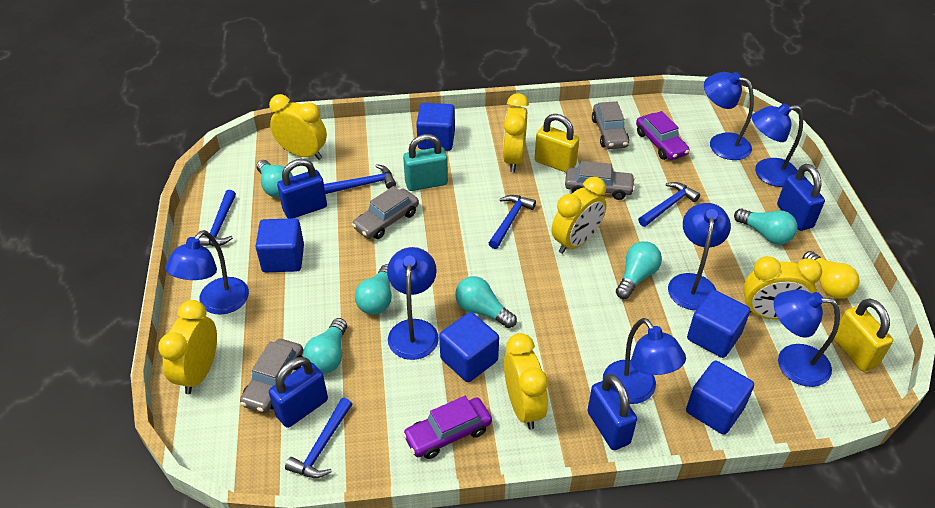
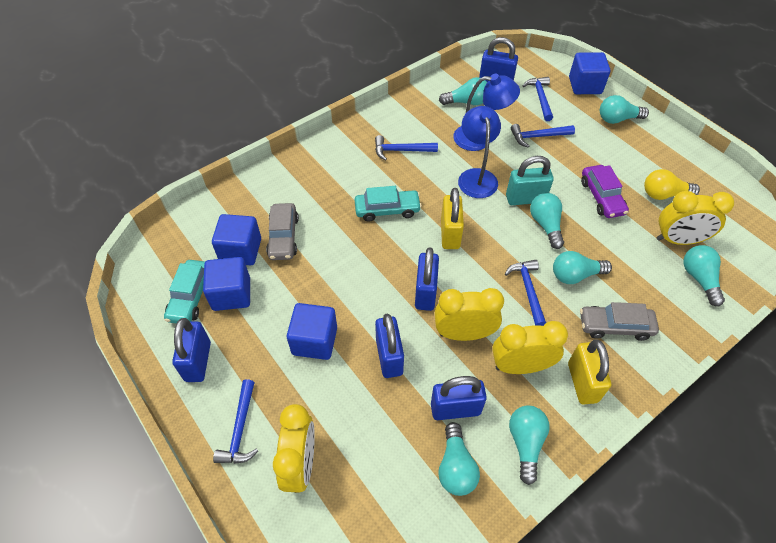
blue cube: 5 -> 4
blue lamp: 7 -> 2
blue padlock: 4 -> 5
grey car: 4 -> 2
purple car: 2 -> 1
turquoise car: 0 -> 2
turquoise light bulb: 6 -> 7
yellow clock: 6 -> 4

